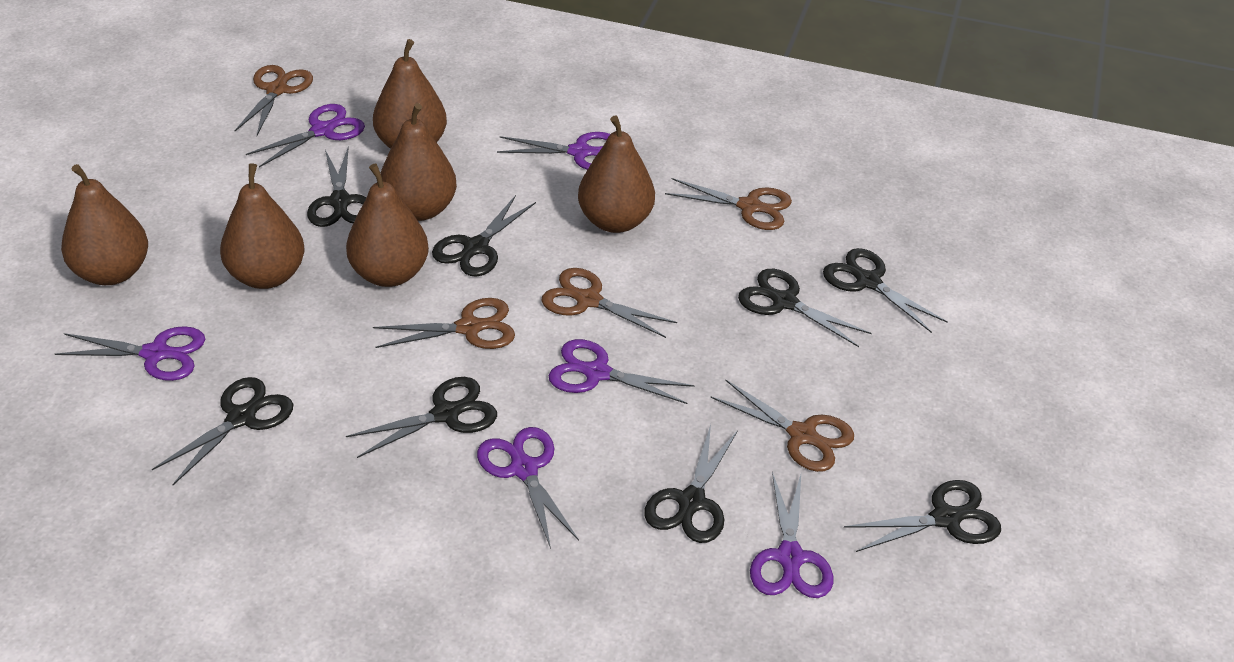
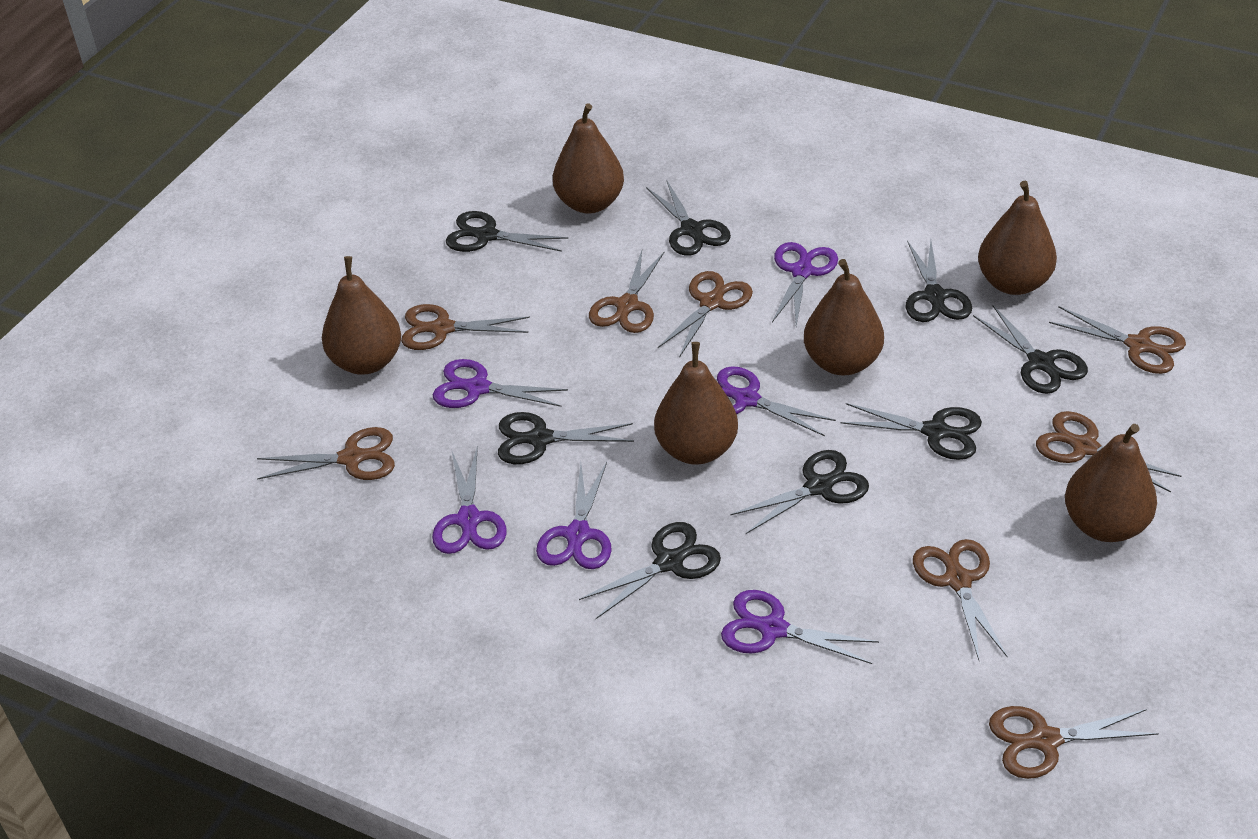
brown scissors: 5 -> 8

